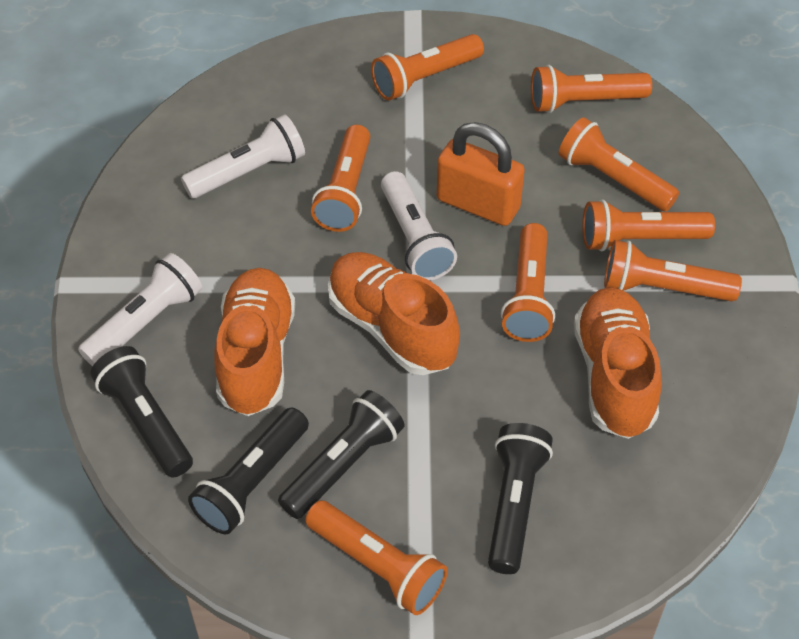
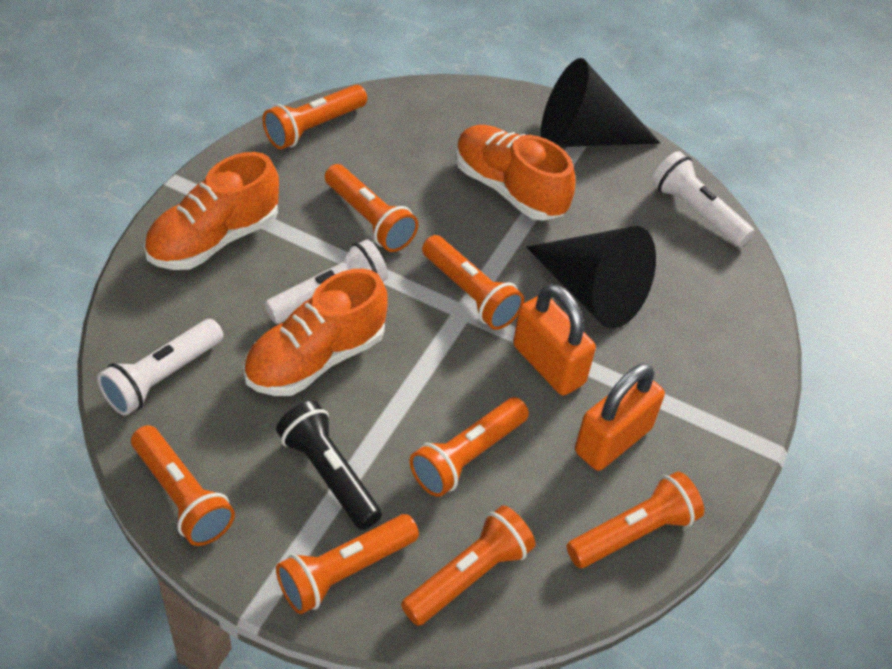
black cone: 0 -> 2
black flashlight: 4 -> 1
orange padlock: 1 -> 2

